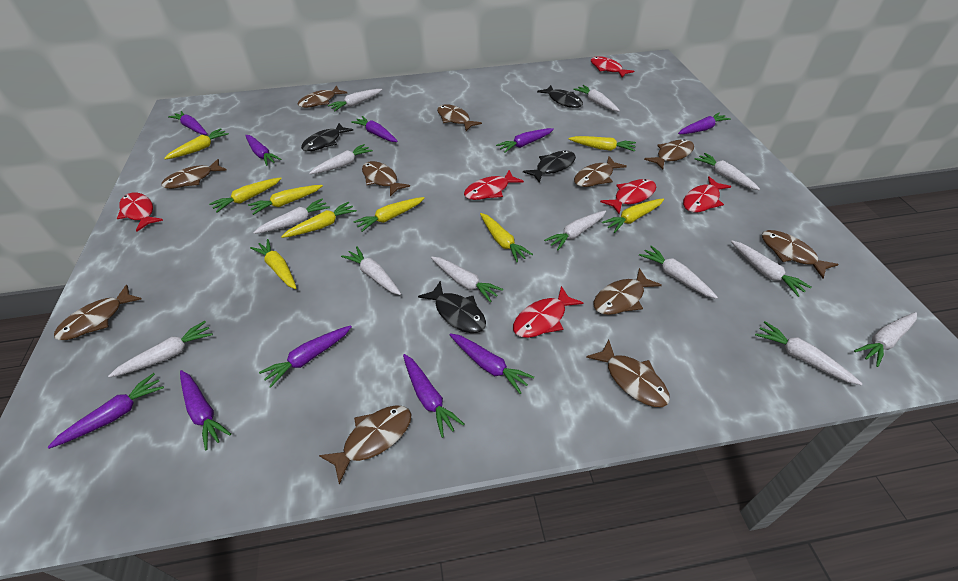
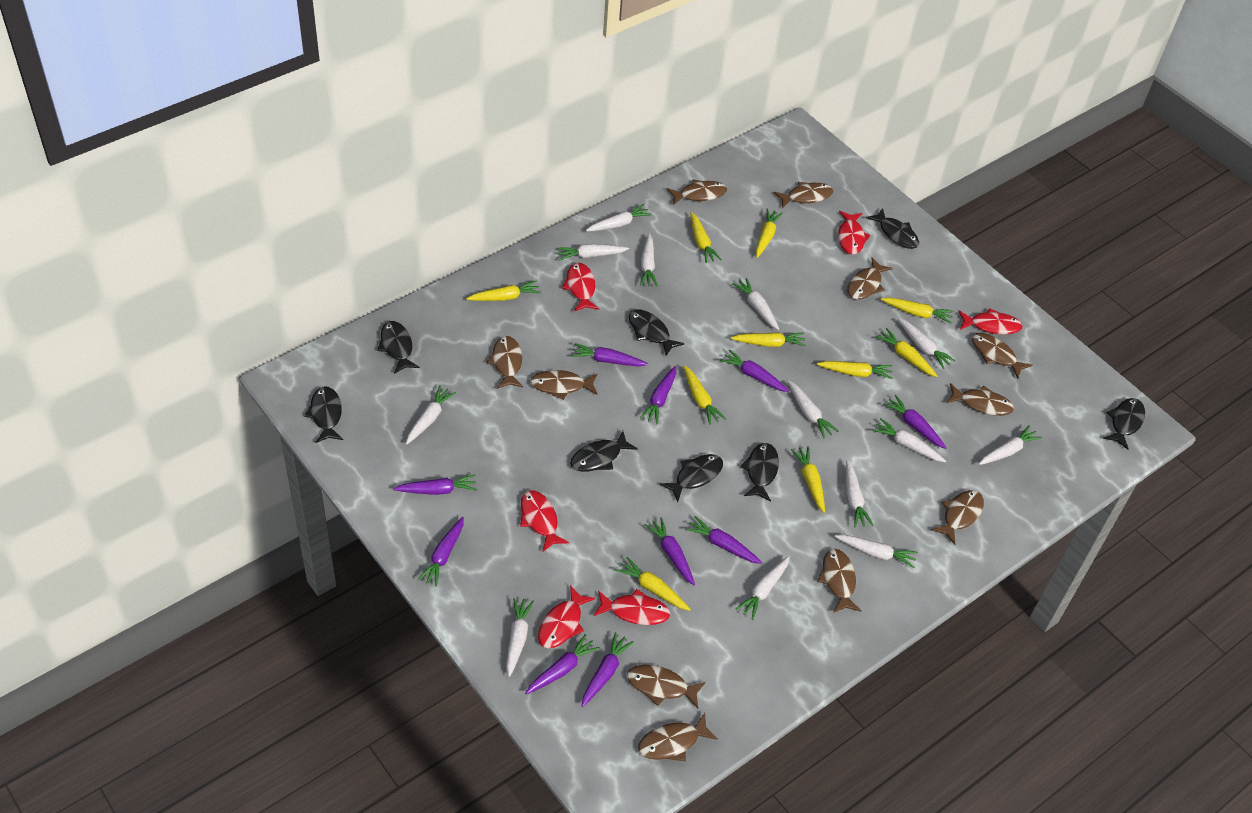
black fish: 4 -> 8
yellow carrot: 9 -> 10

